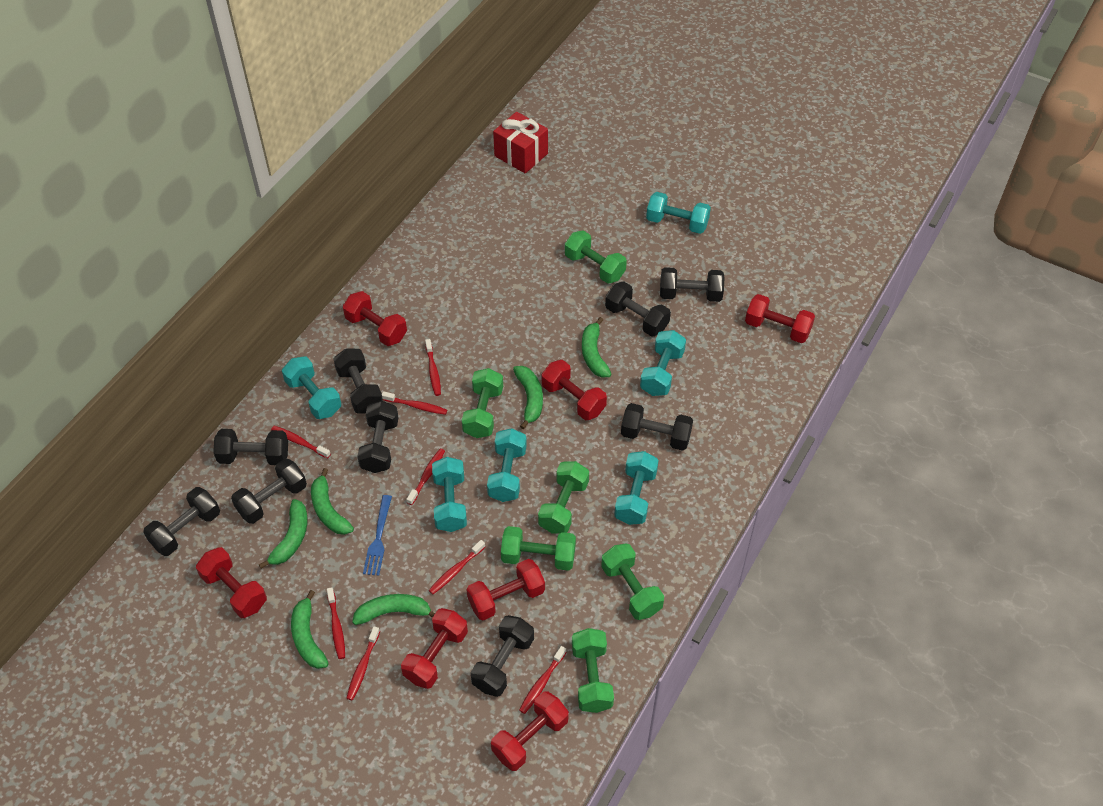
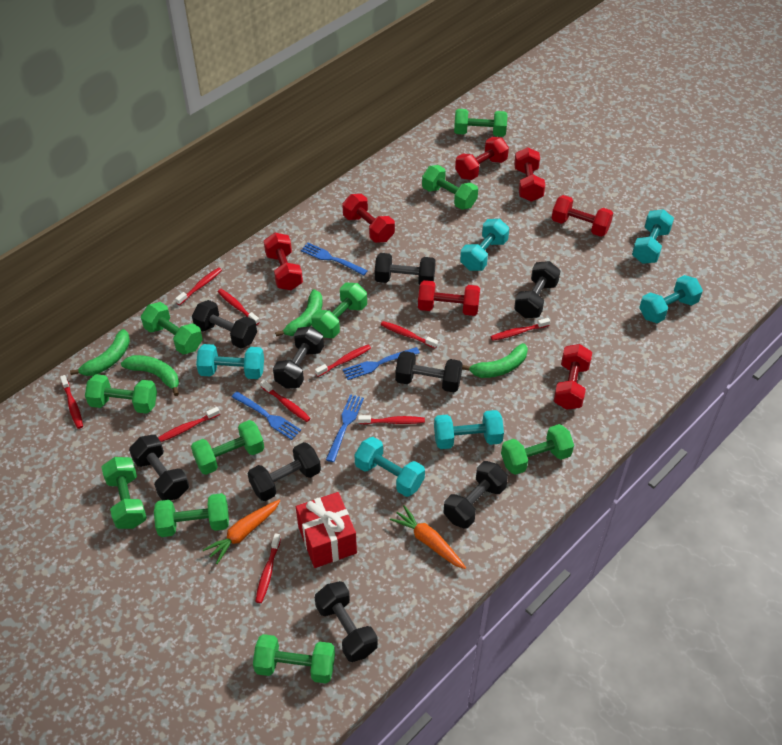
blue fork: 1 -> 4
green banana: 6 -> 4
green dumbbell: 6 -> 10
orange carrot: 0 -> 2
red toothbrush: 8 -> 10

